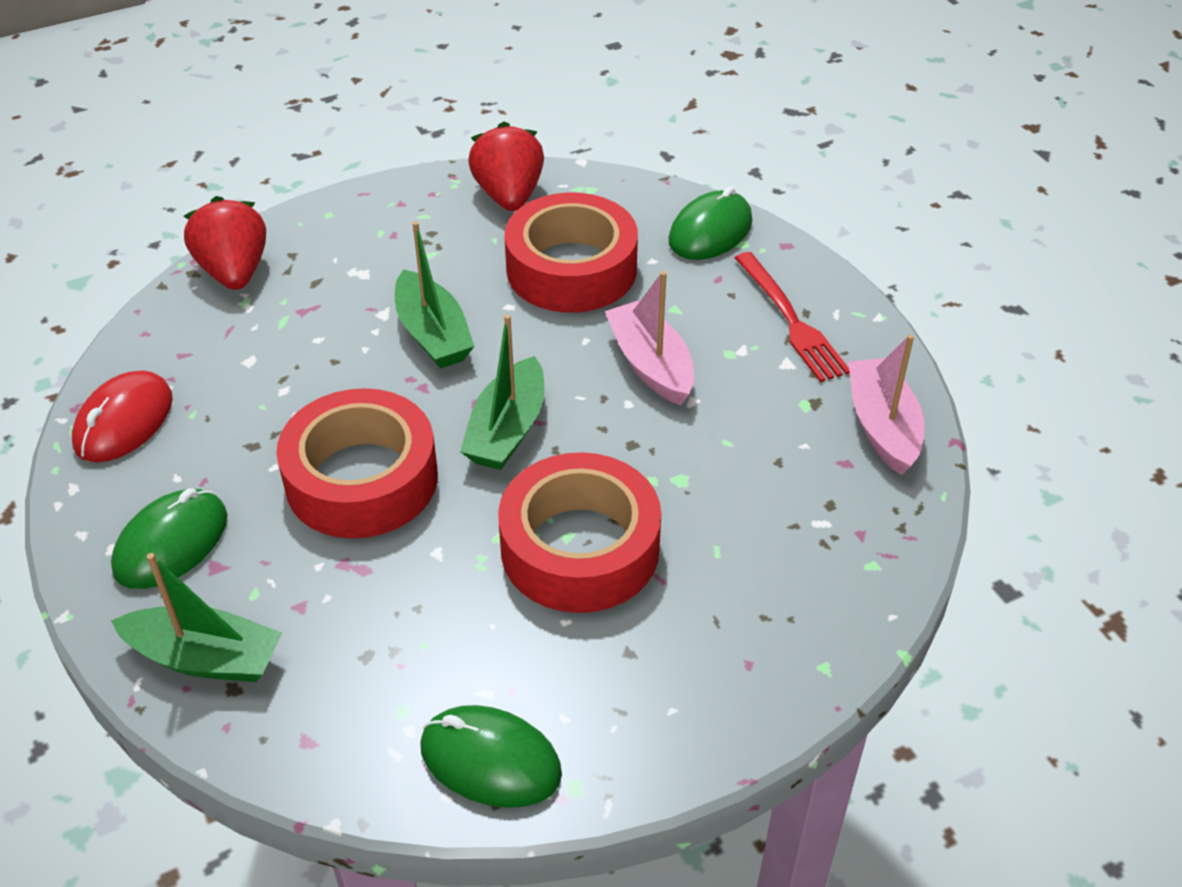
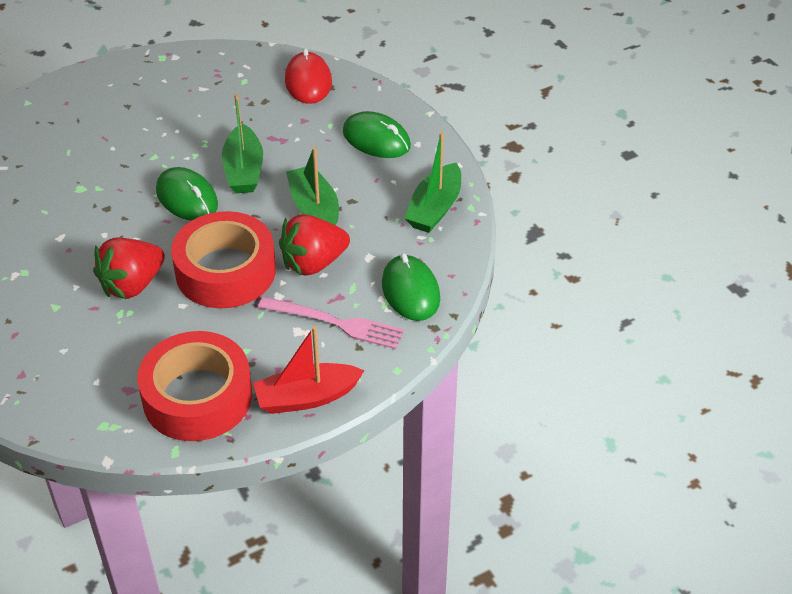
pink boat: 2 -> 0
pink fork: 0 -> 1
red boat: 0 -> 1
red fork: 1 -> 0
red tape: 3 -> 2

